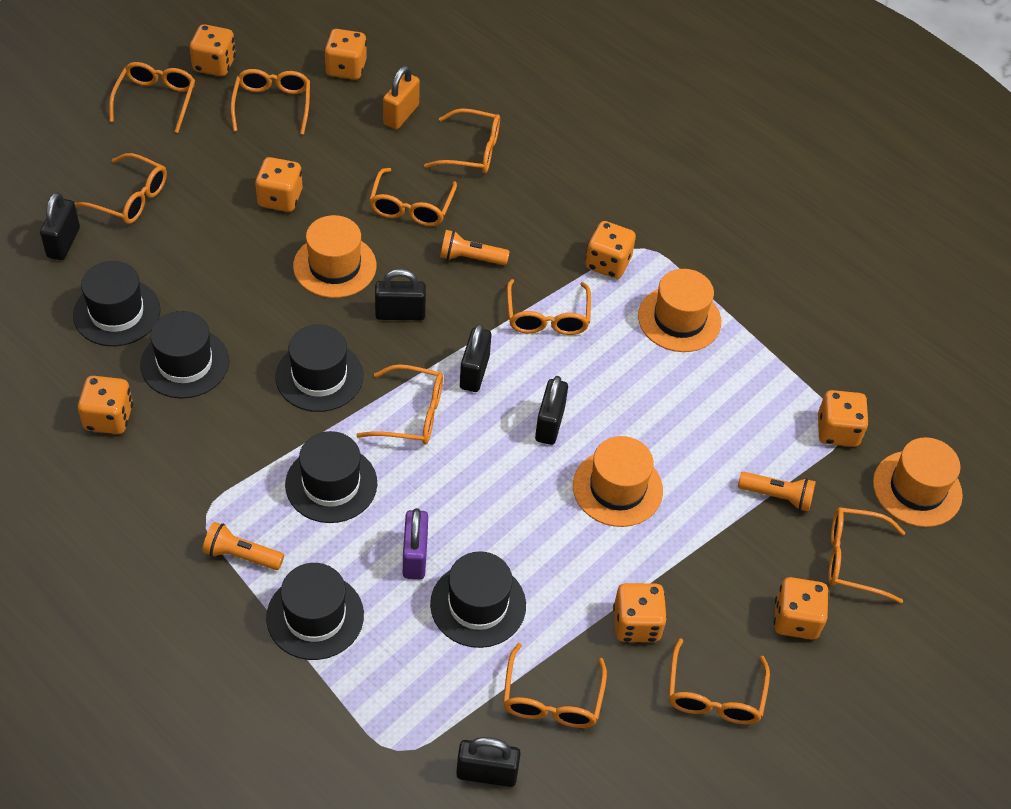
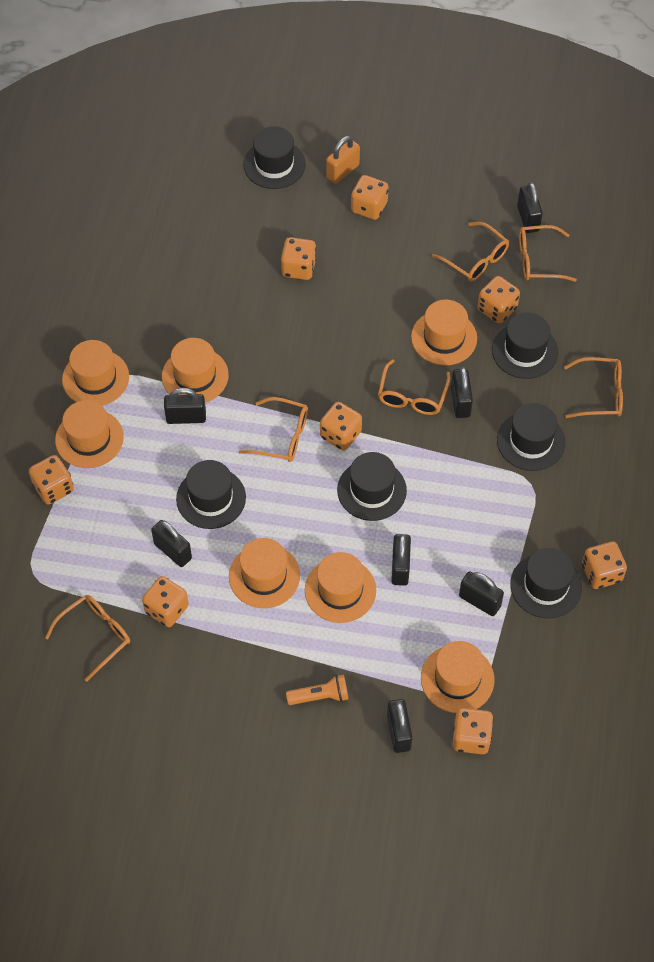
black padlock: 5 -> 7
orange flashlight: 3 -> 1
orange glasses: 10 -> 6
orange hat: 4 -> 7
purple padlock: 1 -> 0

